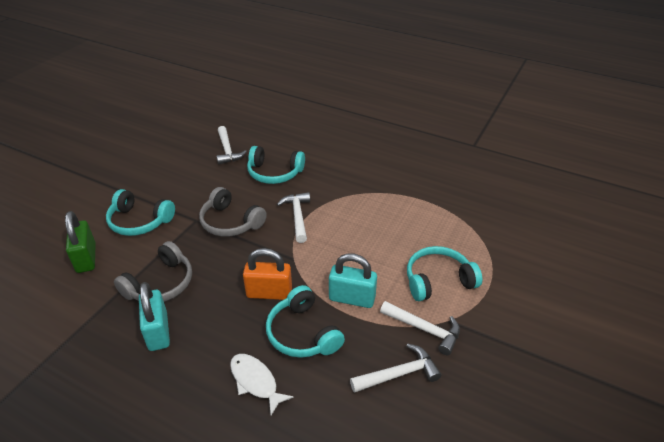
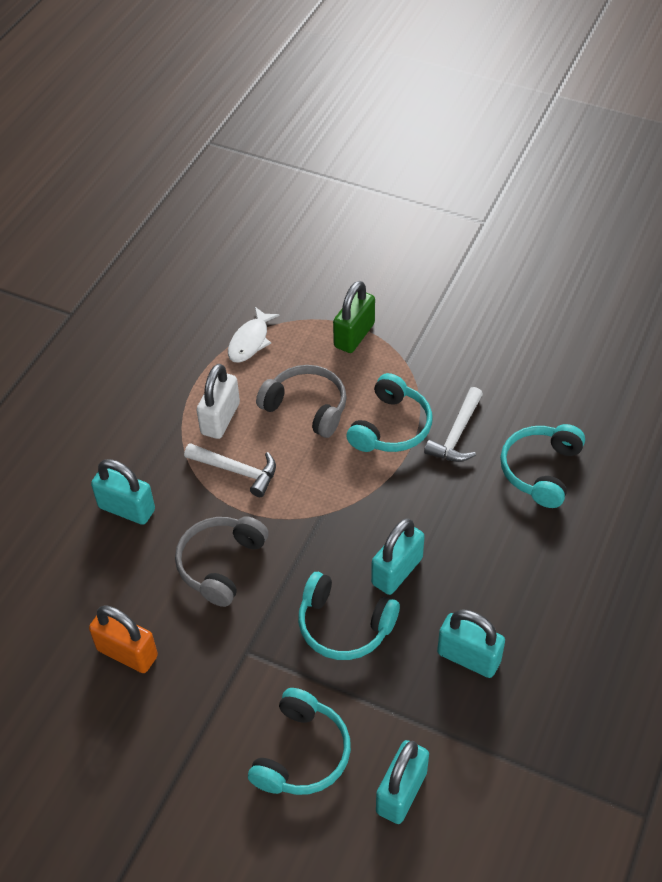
turquoise padlock: 2 -> 4
white hammer: 4 -> 2
white padlock: 0 -> 1

